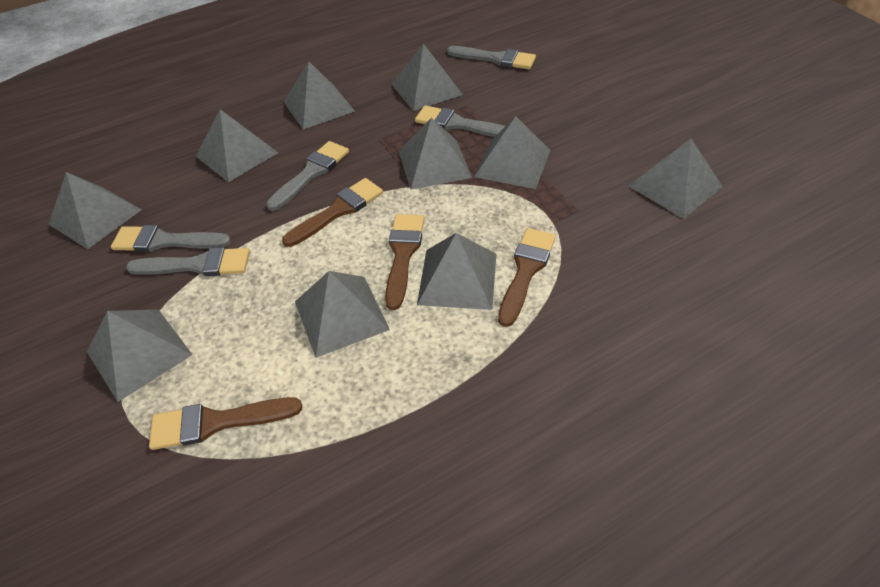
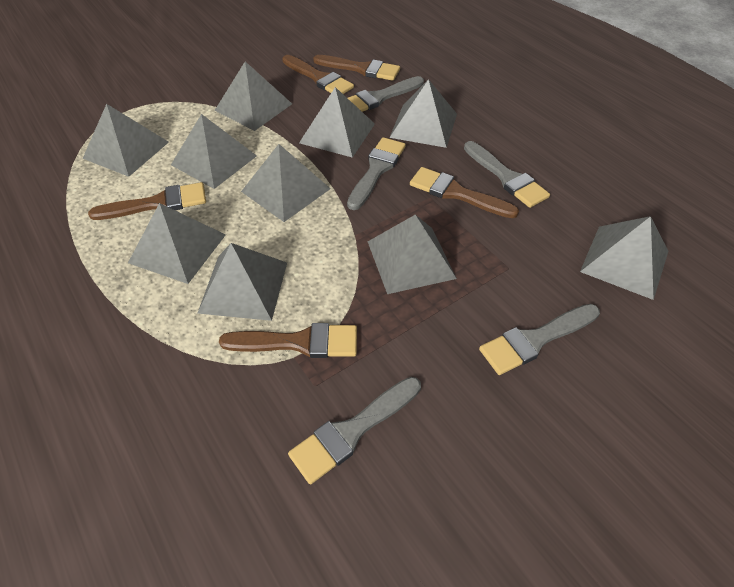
brown brush: 4 -> 5

